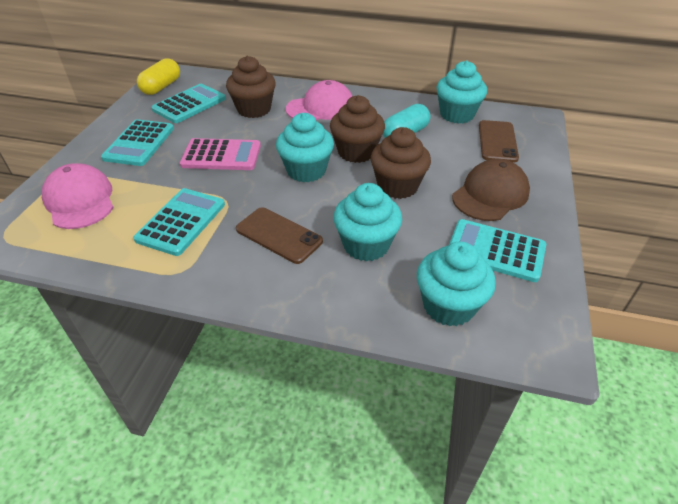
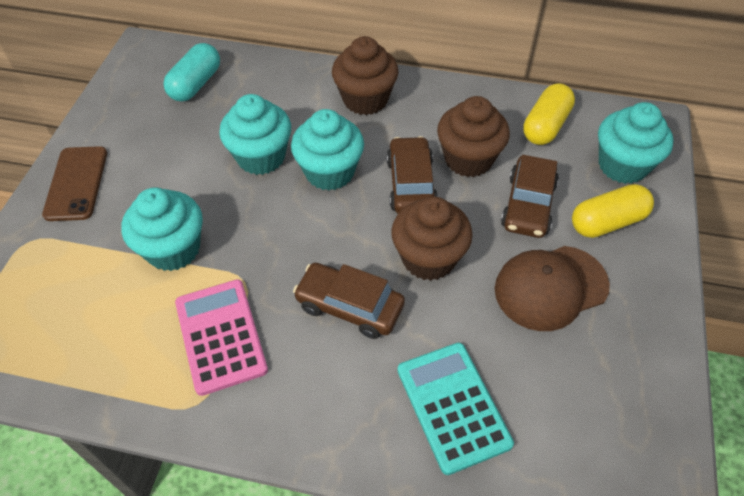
brown car: 0 -> 3
brown phone: 2 -> 1
pink cap: 2 -> 0
turquoise calculator: 4 -> 1
yellow capsule: 1 -> 2

